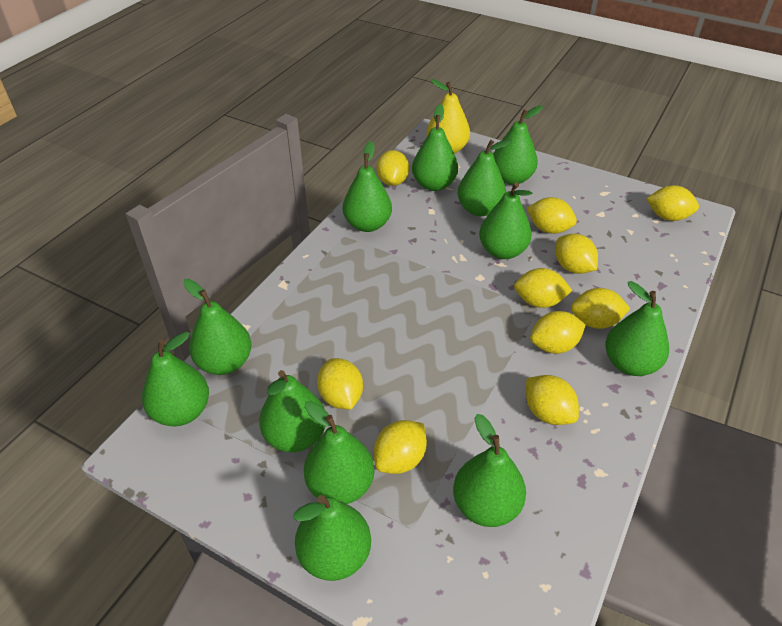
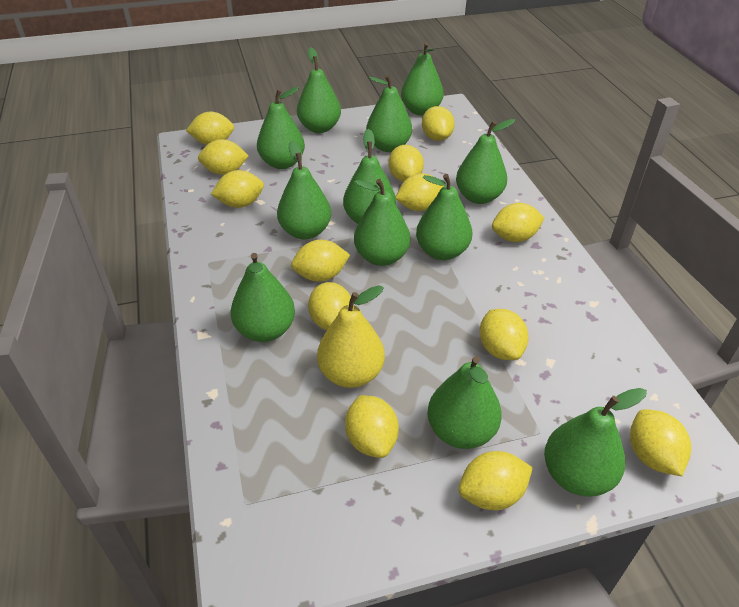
yellow lemon: 10 -> 13

